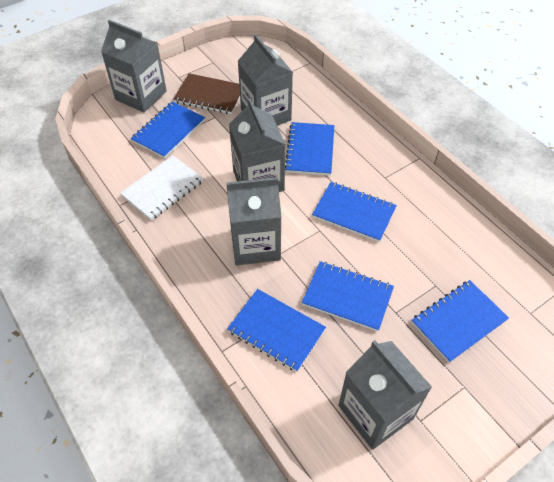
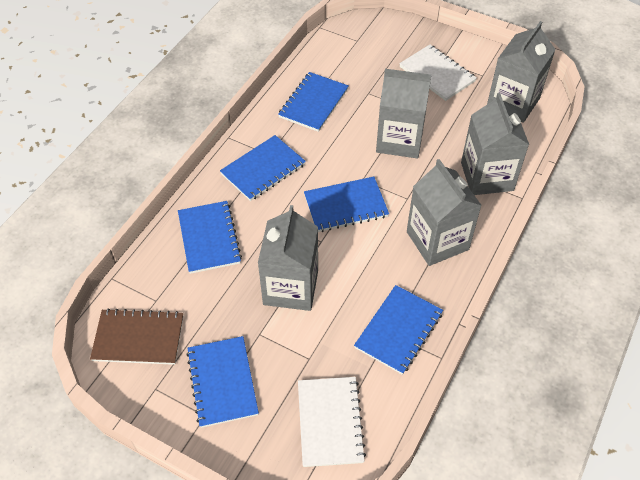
white notebook: 1 -> 2

